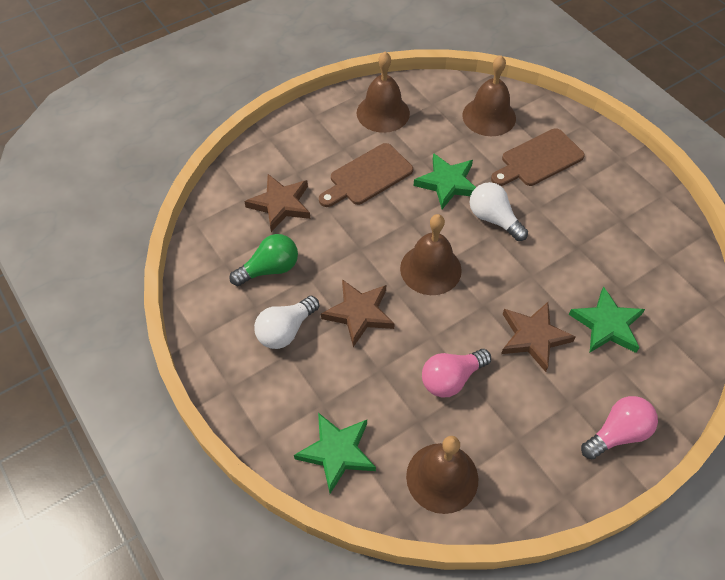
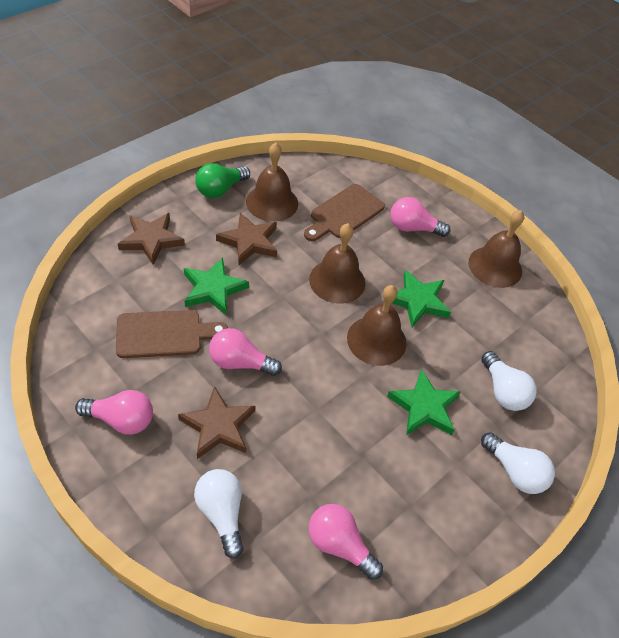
pink light bulb: 2 -> 4
white light bulb: 2 -> 3

